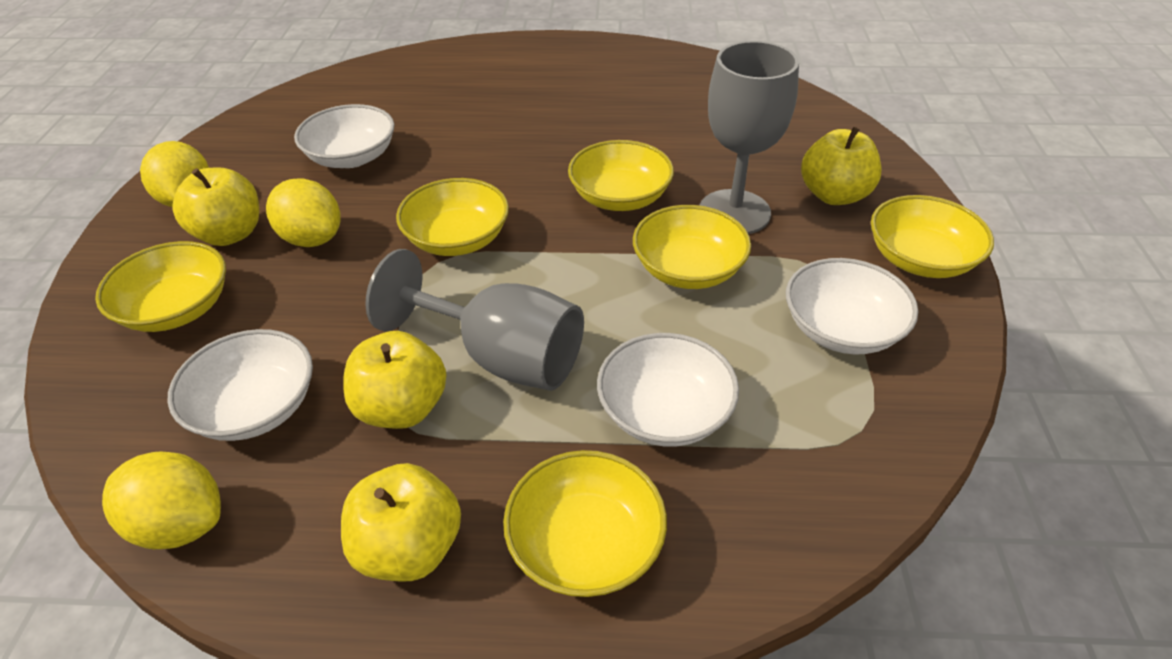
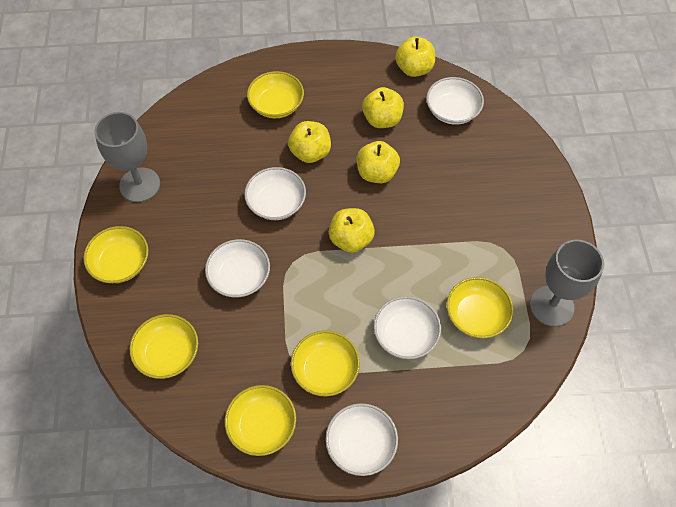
white bowl: 4 -> 5
yellow apple: 4 -> 5
yellow lemon: 3 -> 0

